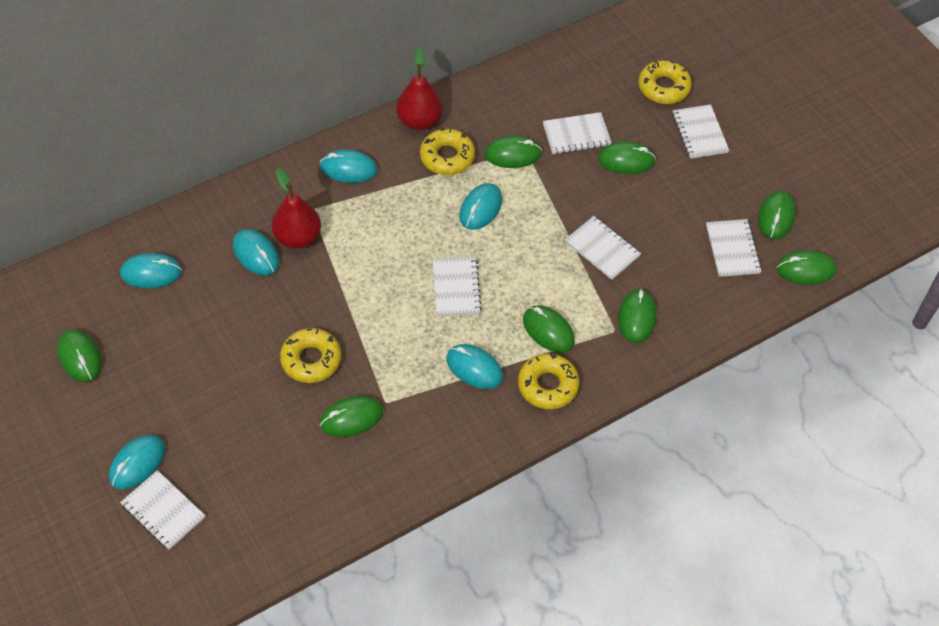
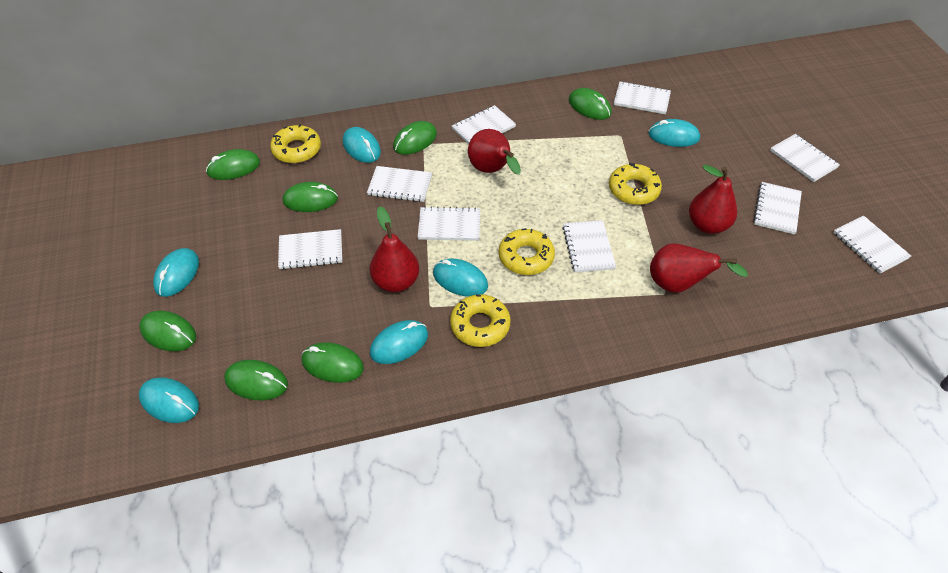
green mouse: 8 -> 7
red pear: 2 -> 4
white notebook: 6 -> 9

